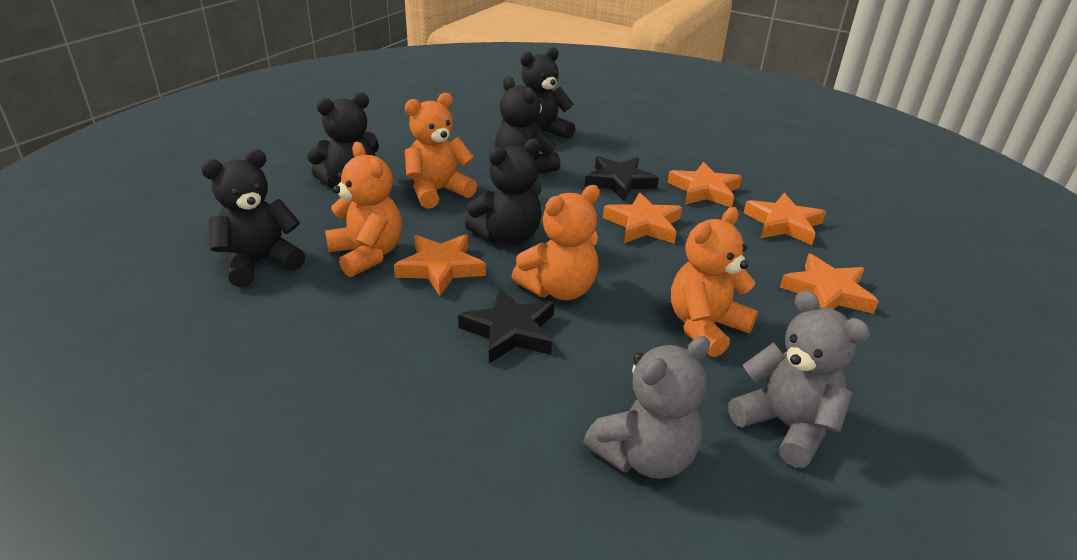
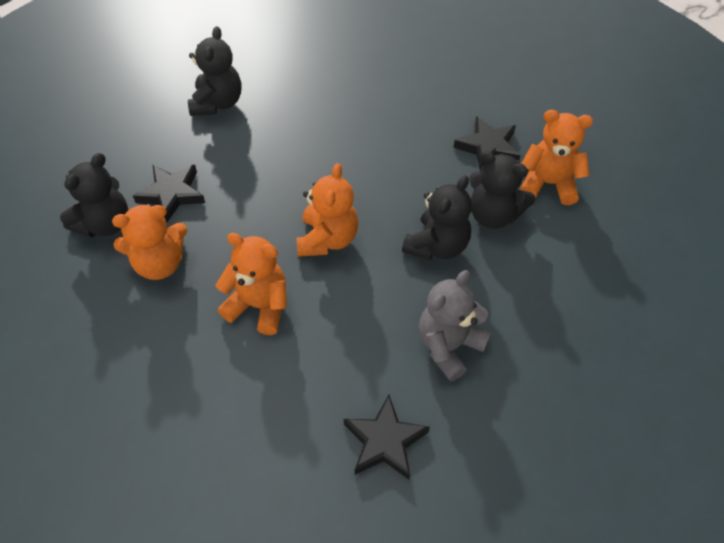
black star: 2 -> 3
black teddy bear: 5 -> 4
grey teddy bear: 2 -> 1
orange star: 5 -> 0

